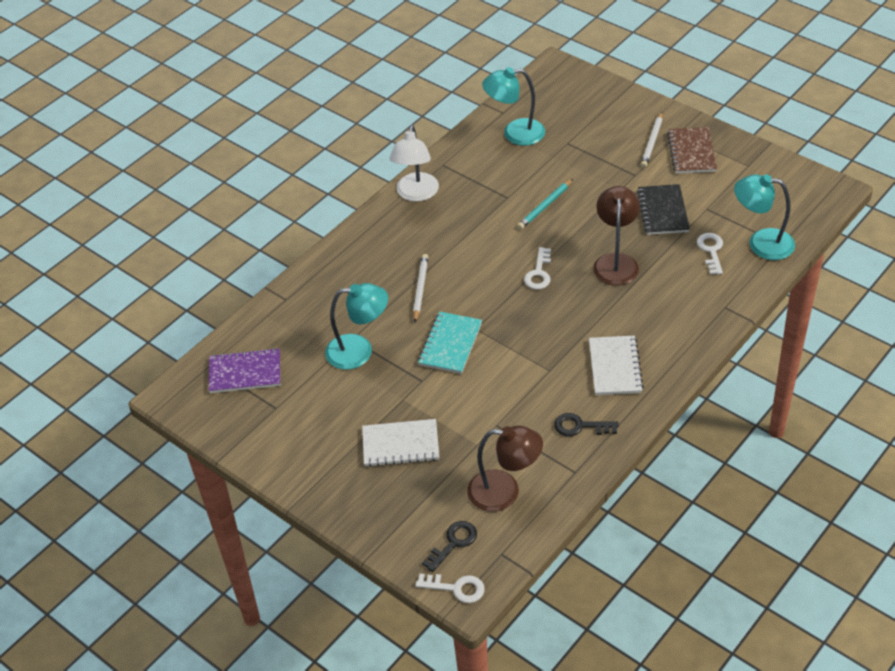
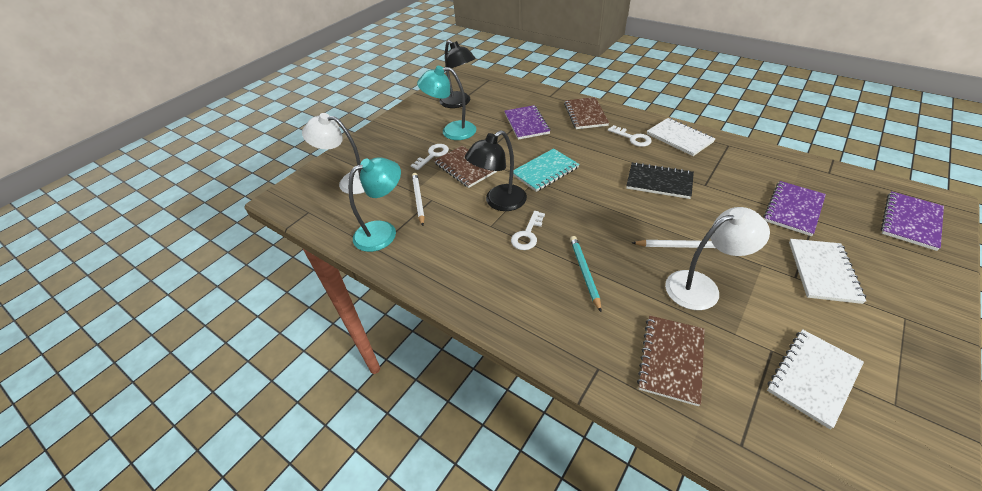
black key: 2 -> 0
black lamp: 0 -> 2
brown lamp: 2 -> 0
brown notebook: 1 -> 3
purple notebook: 1 -> 3
turquoise lamp: 3 -> 2
white lamp: 1 -> 2
white notebook: 2 -> 3

